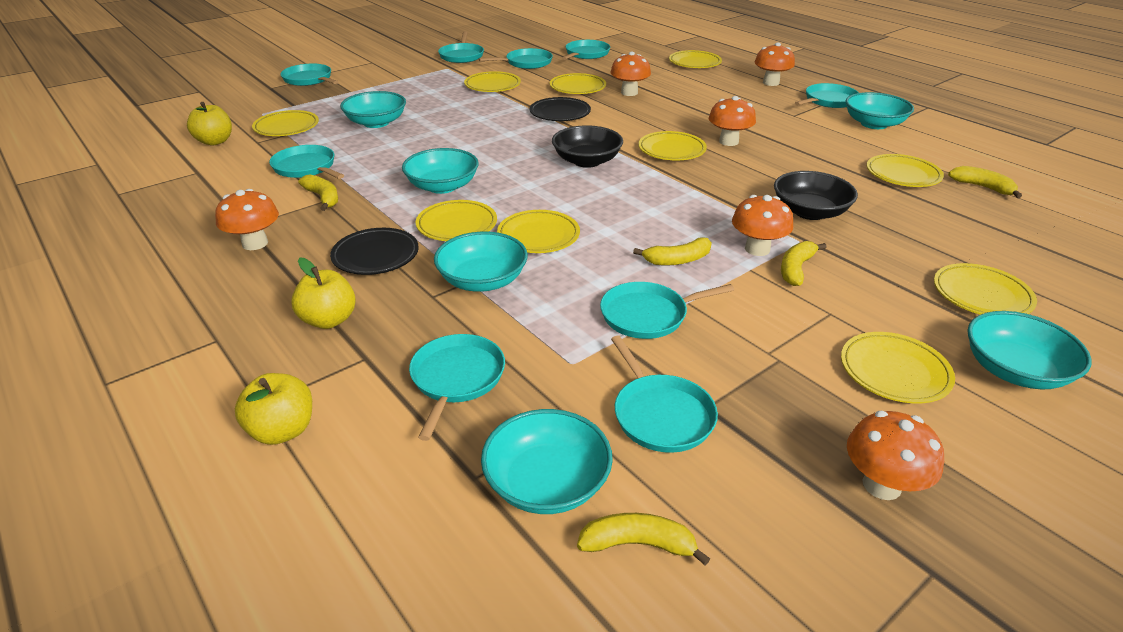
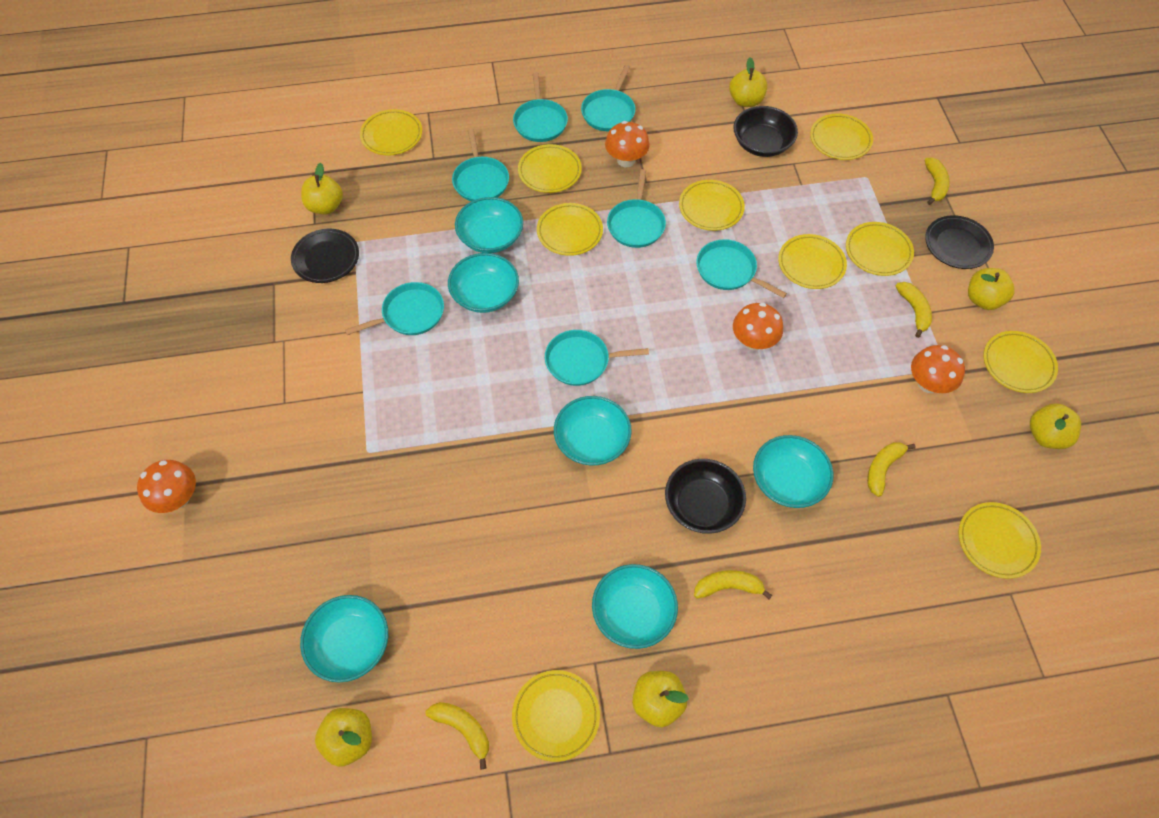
orange mushroom: 6 -> 4
turquoise pan: 9 -> 7
yellow apple: 3 -> 6

